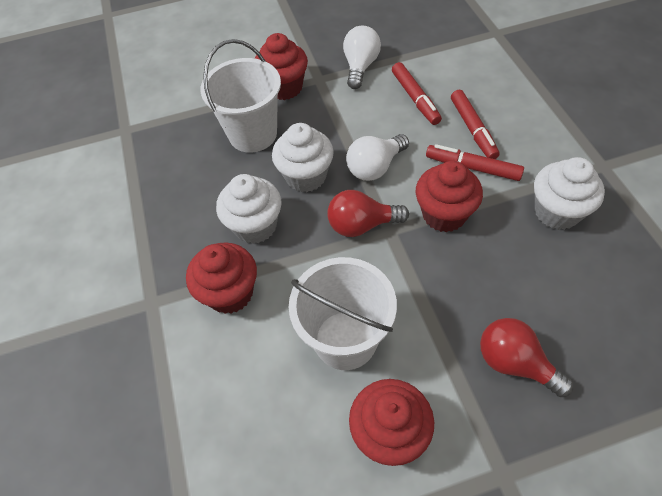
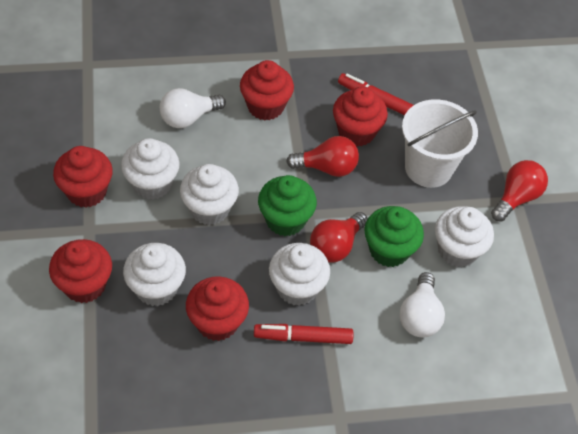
green cupcake: 0 -> 2
red cupcake: 4 -> 5
red light bulb: 2 -> 3
red marker: 3 -> 2
white bucket: 2 -> 1
white cupcake: 3 -> 5

